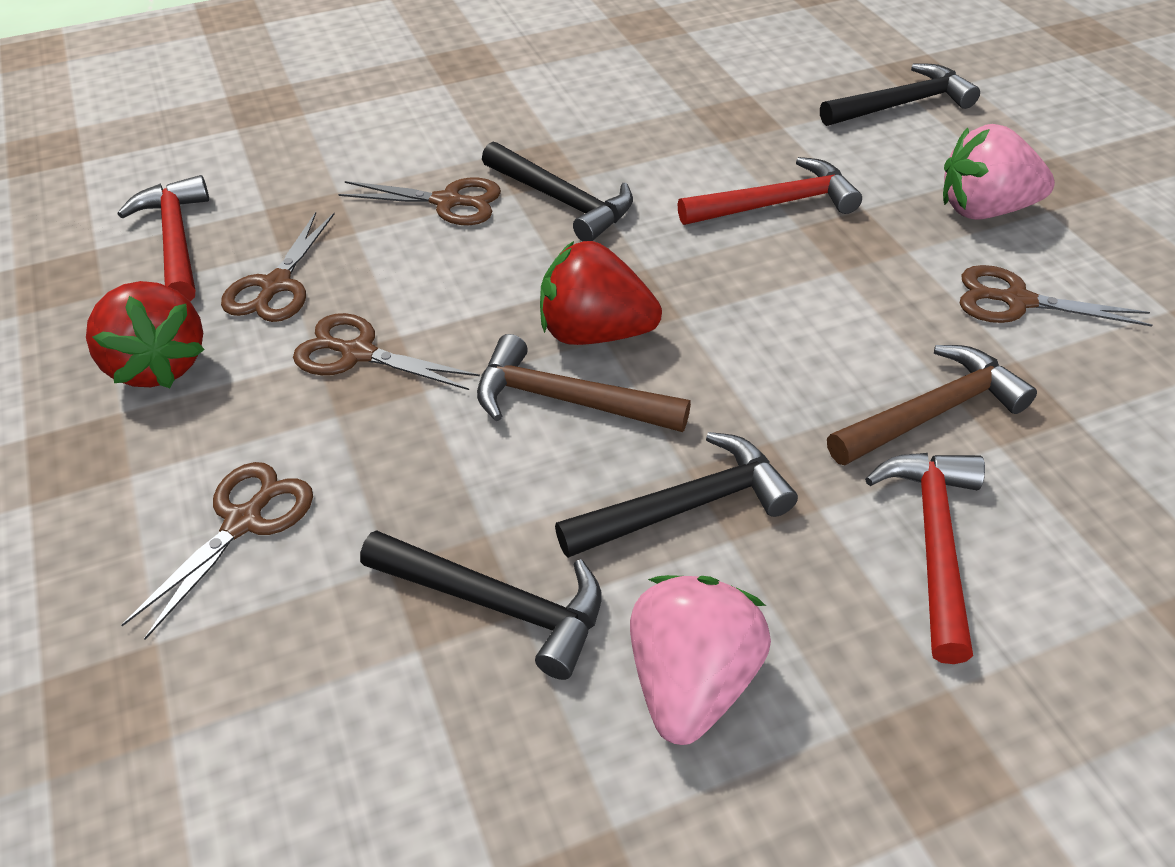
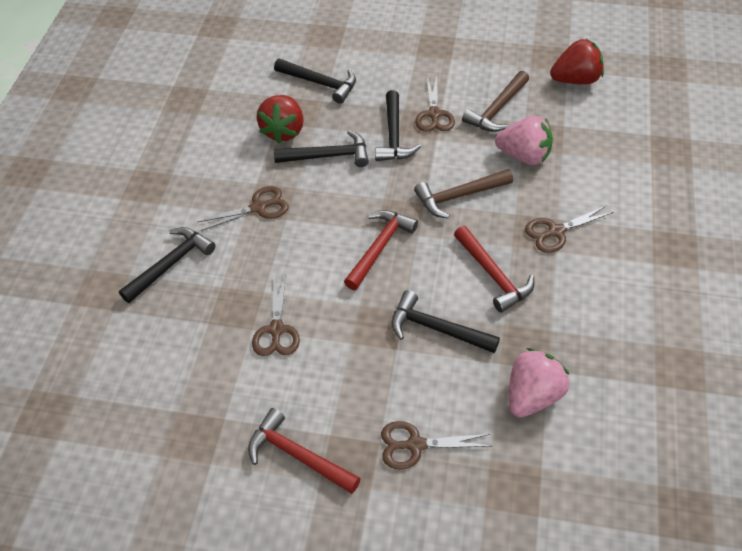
black hammer: 4 -> 5

